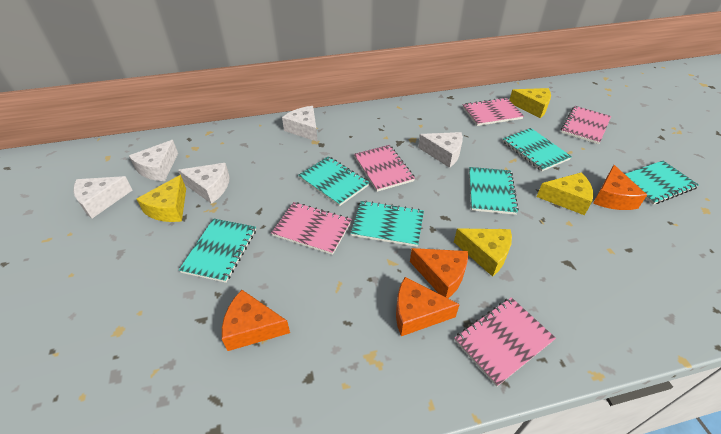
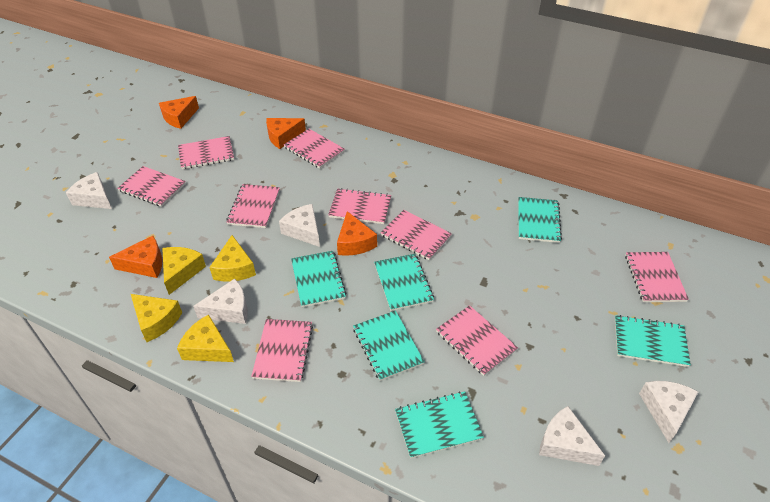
pink notebook: 5 -> 9

